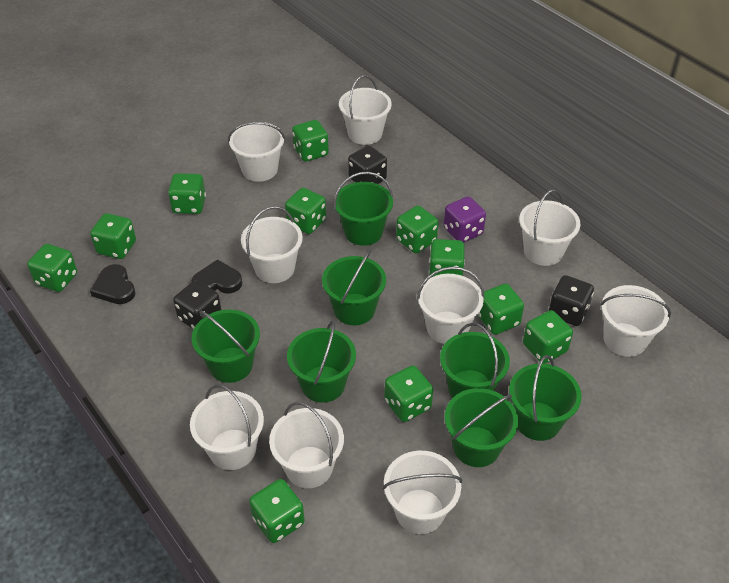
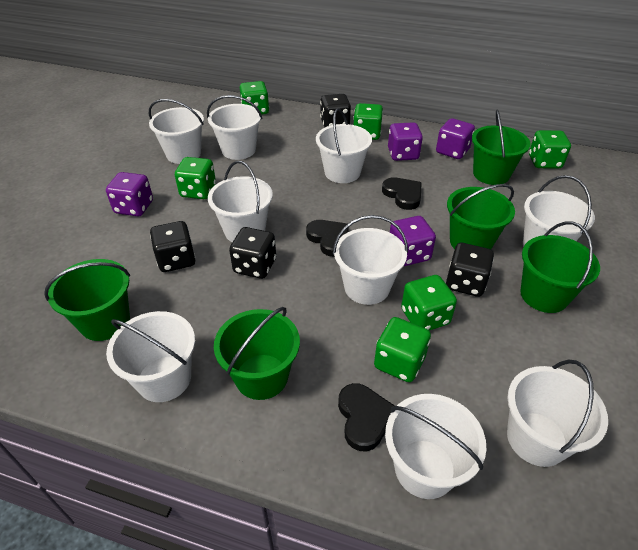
black dice: 3 -> 4
black heart: 2 -> 3
green bucket: 7 -> 5
green dice: 11 -> 6
purple dice: 1 -> 4

